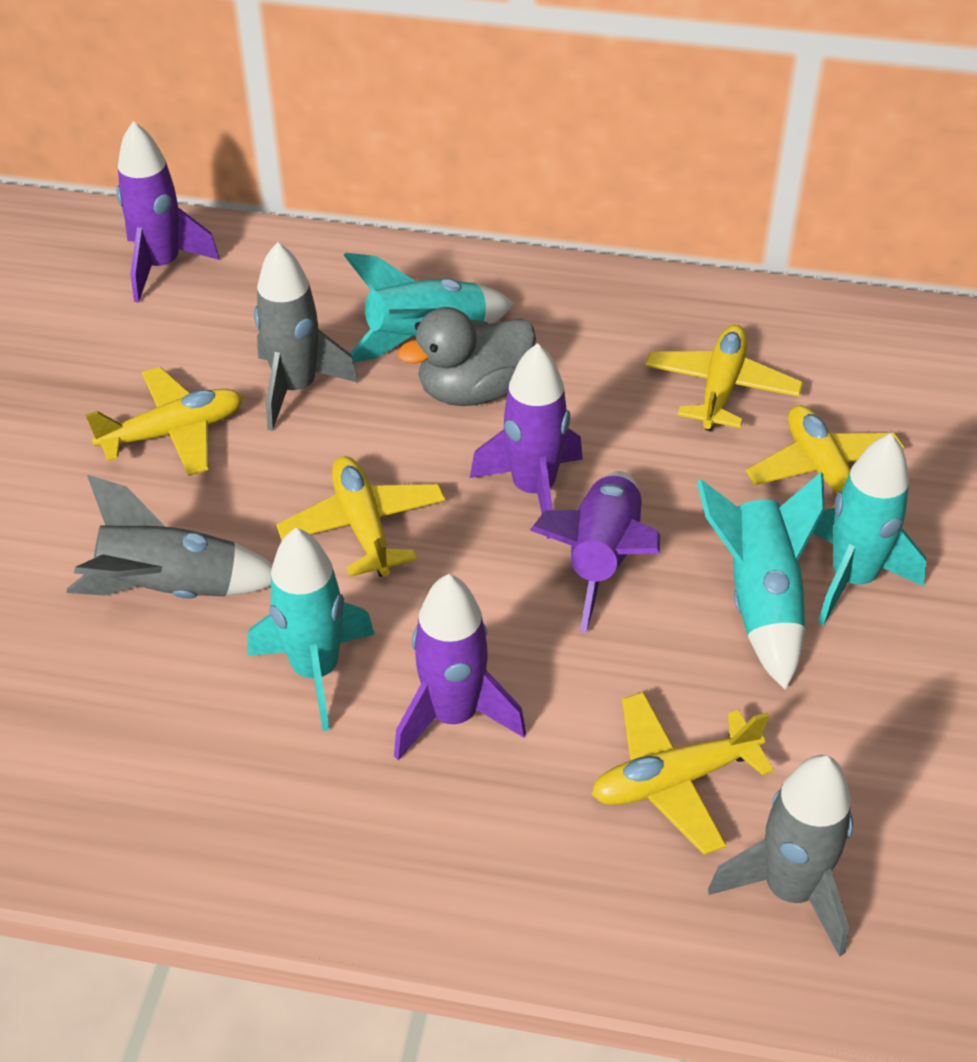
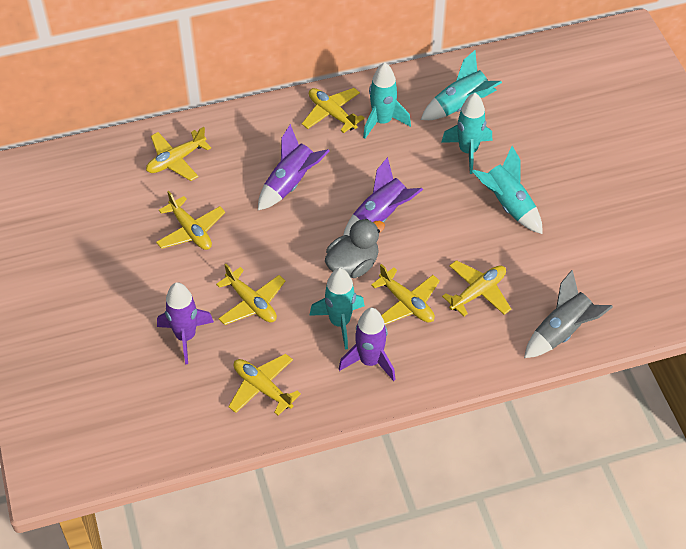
grey rocket: 3 -> 1
turquoise rocket: 4 -> 5
yellow plane: 5 -> 7

